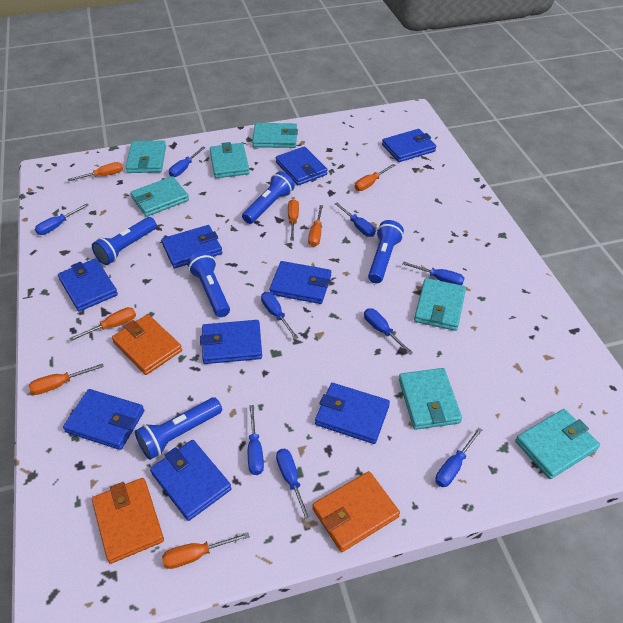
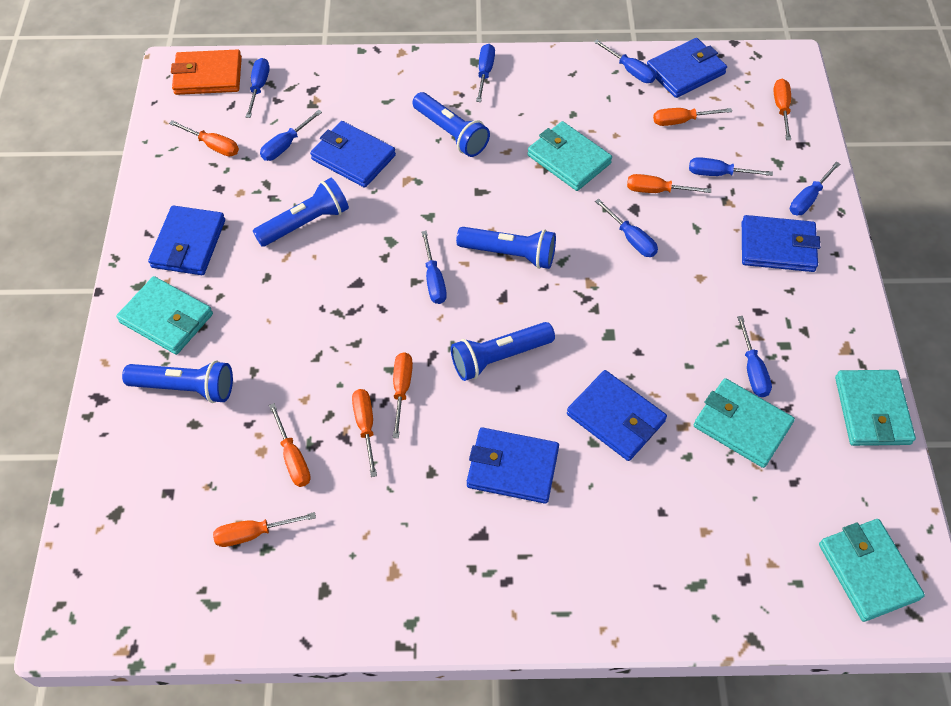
blue wallet: 9 -> 6
orange screwdriver: 7 -> 8
orange wallet: 3 -> 1
turquoise wallet: 7 -> 5

